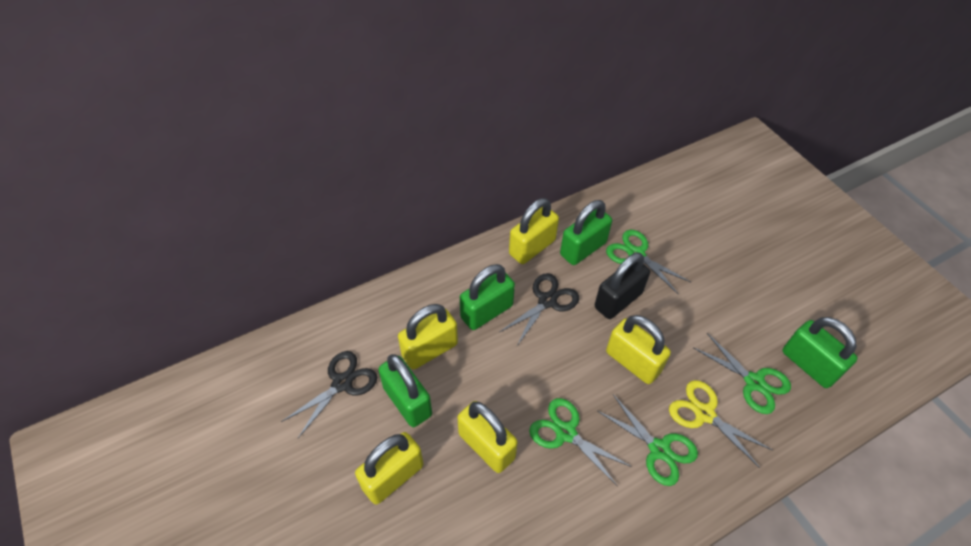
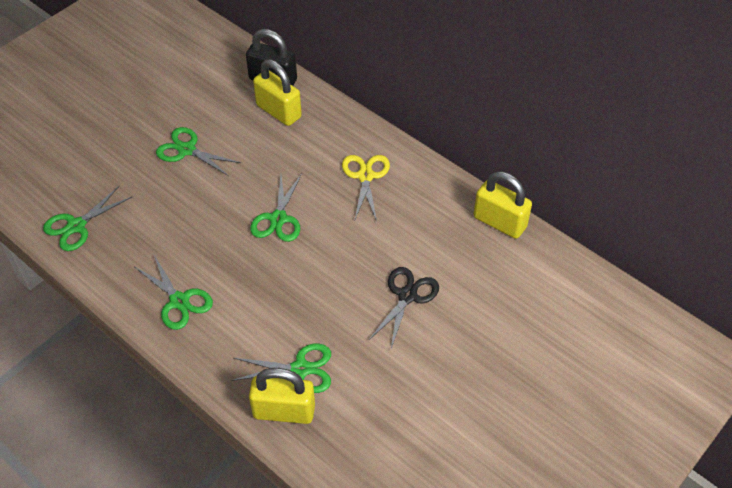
black scissors: 2 -> 1
green padlock: 4 -> 0
green scissors: 4 -> 5
yellow padlock: 5 -> 3

